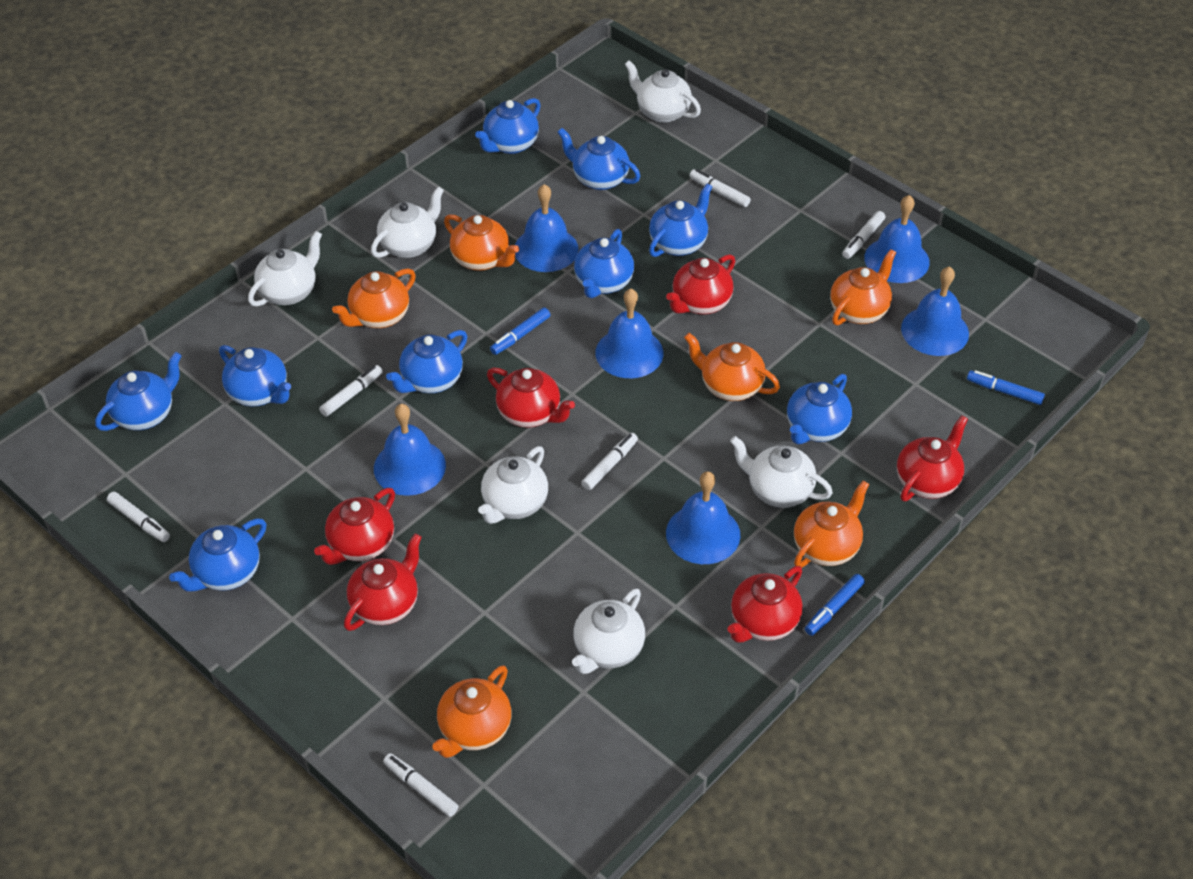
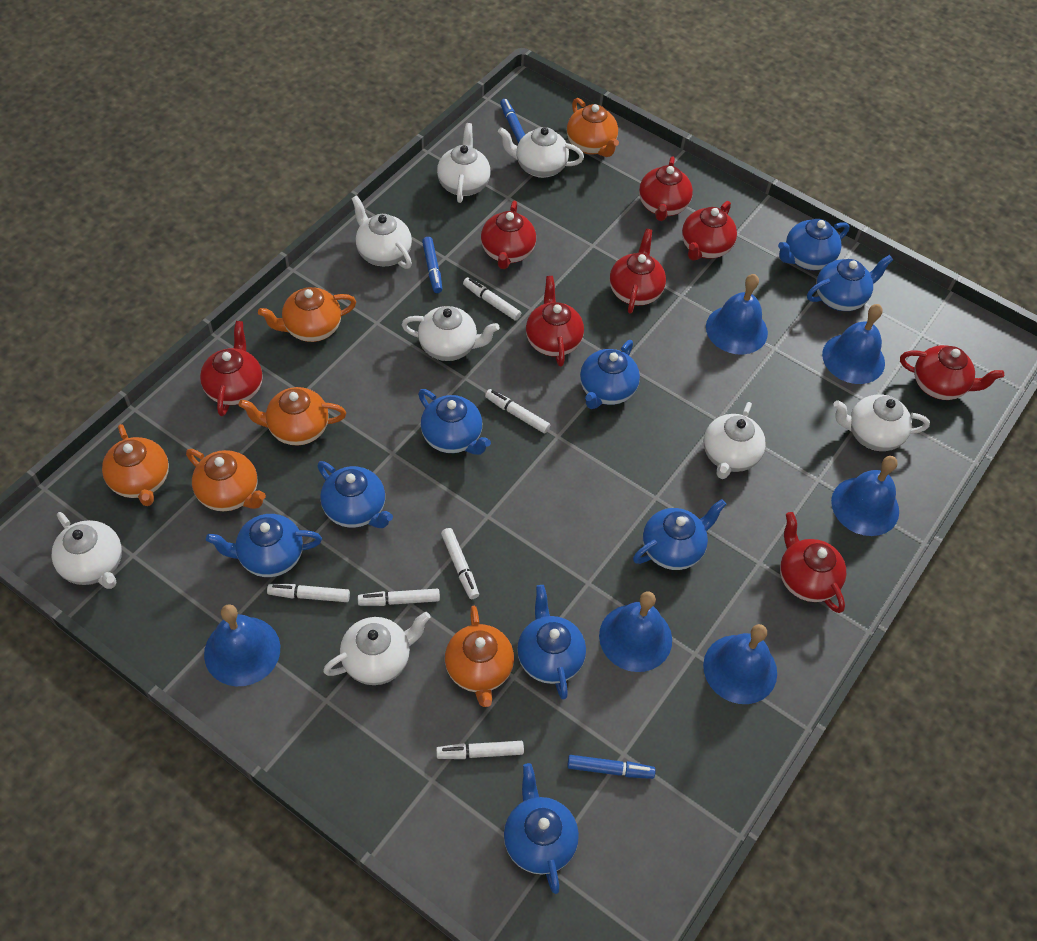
red teapot: 6 -> 8
white teapot: 6 -> 8

